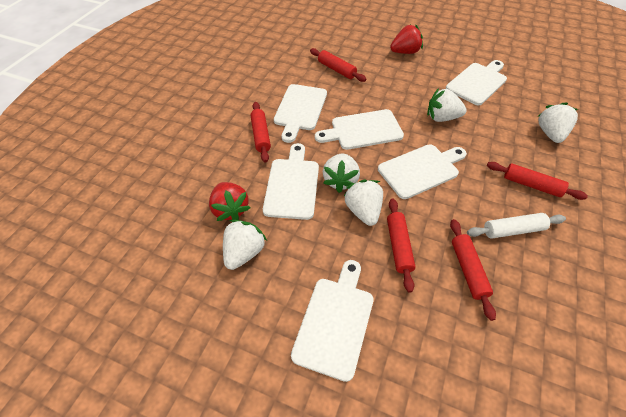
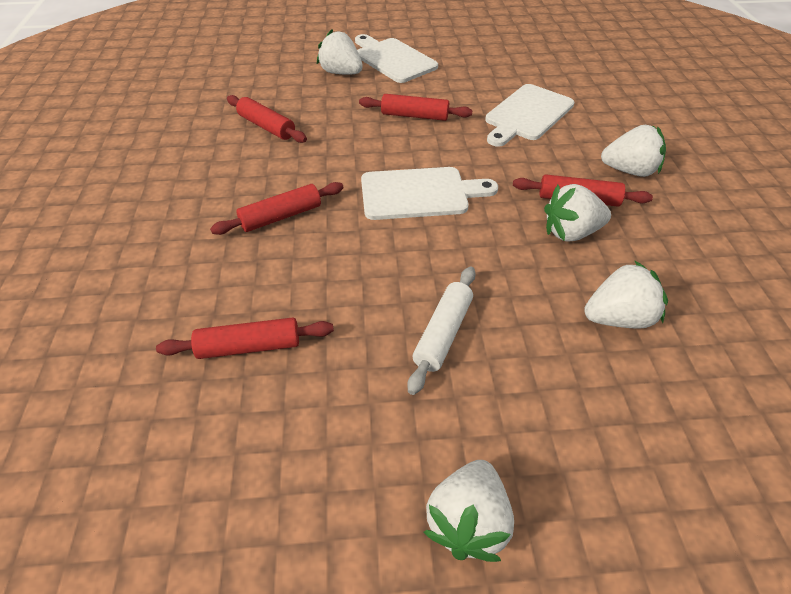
red strawberry: 2 -> 0
white cutting board: 6 -> 3

